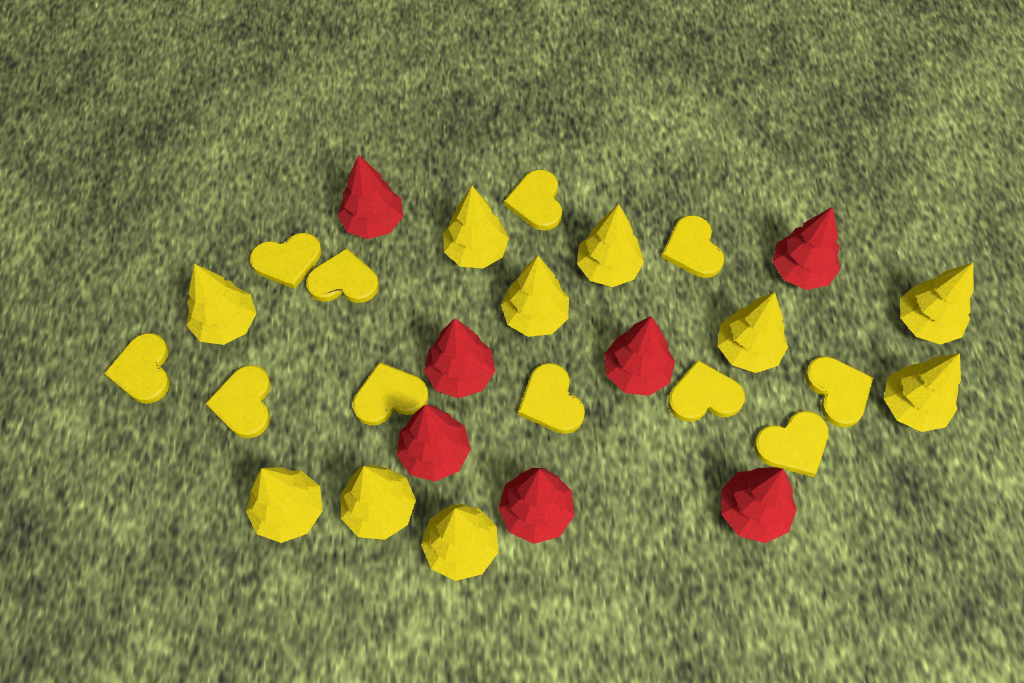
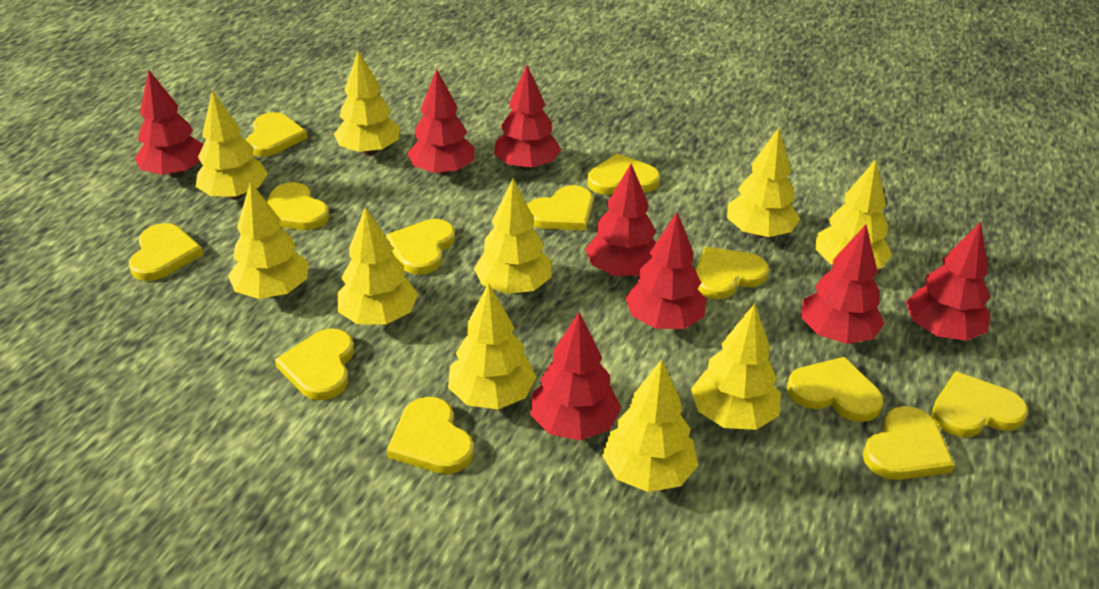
red tree: 7 -> 8
yellow heart: 11 -> 12

